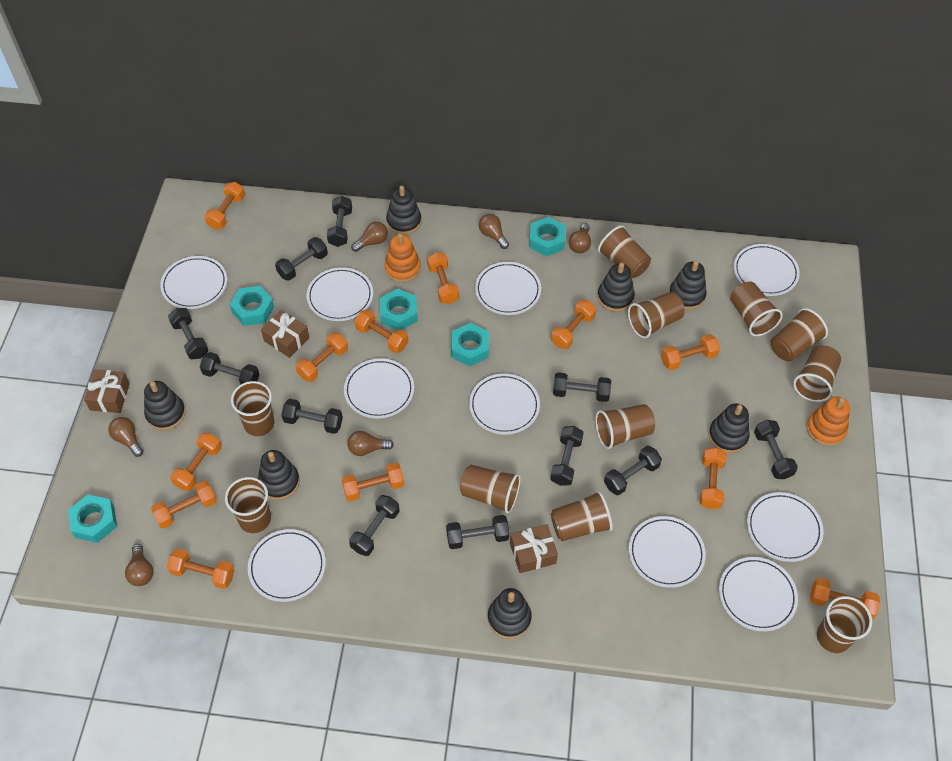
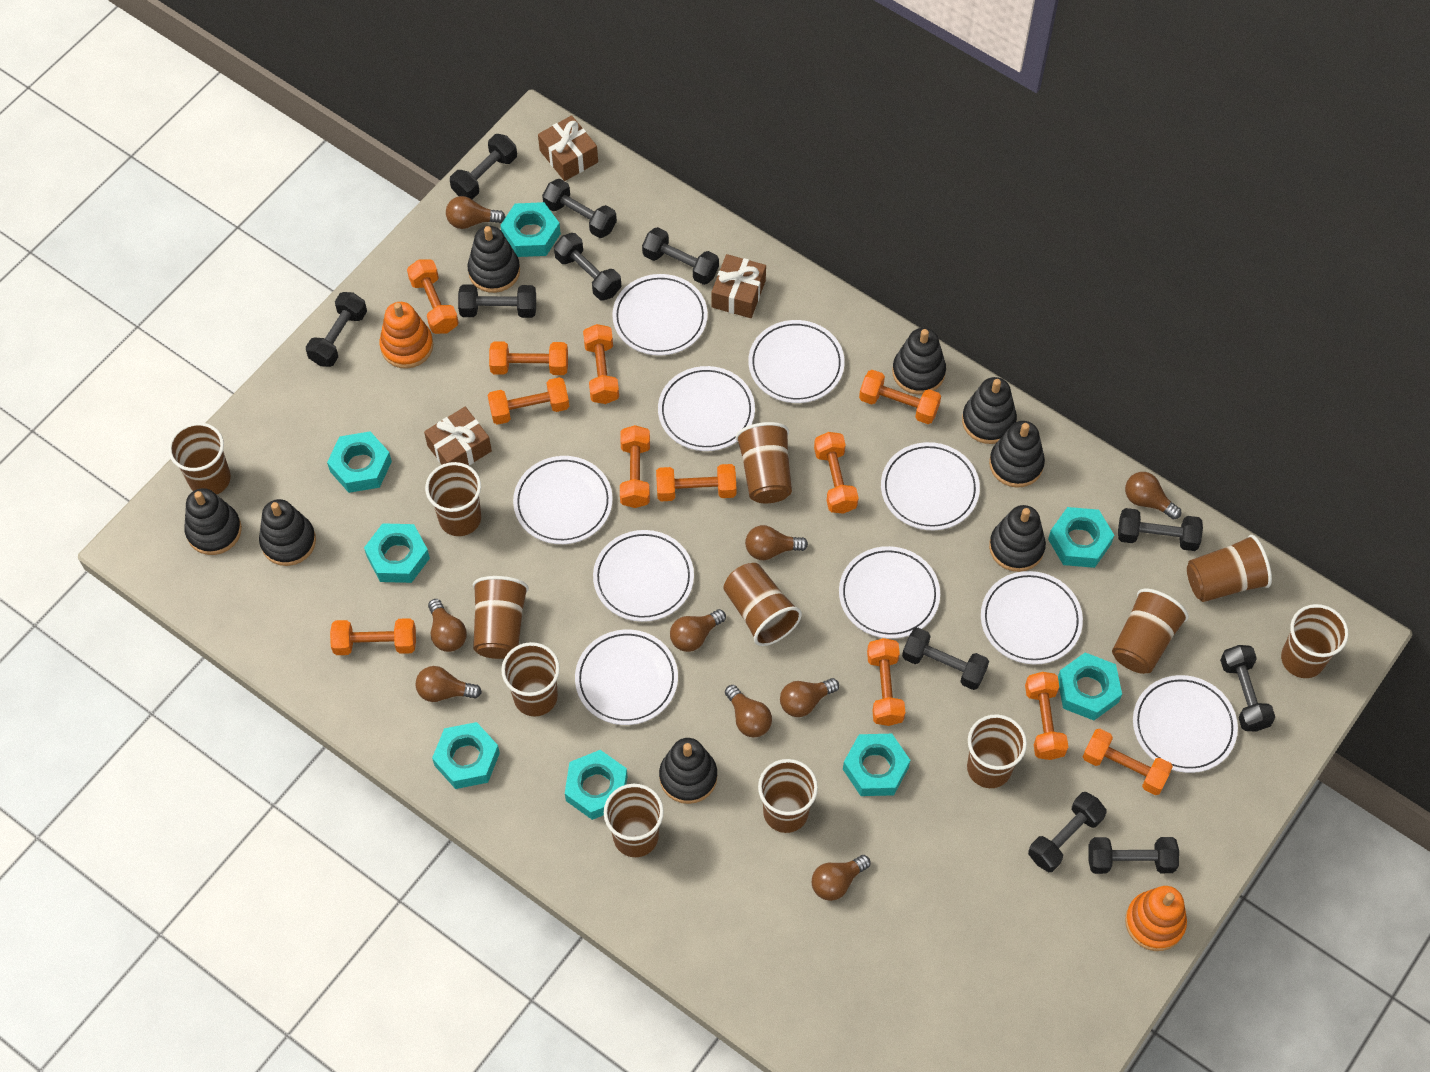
black stacking toy: 7 -> 8
brown cup: 11 -> 12
brown light bulb: 6 -> 9
turquoise nut: 5 -> 8

